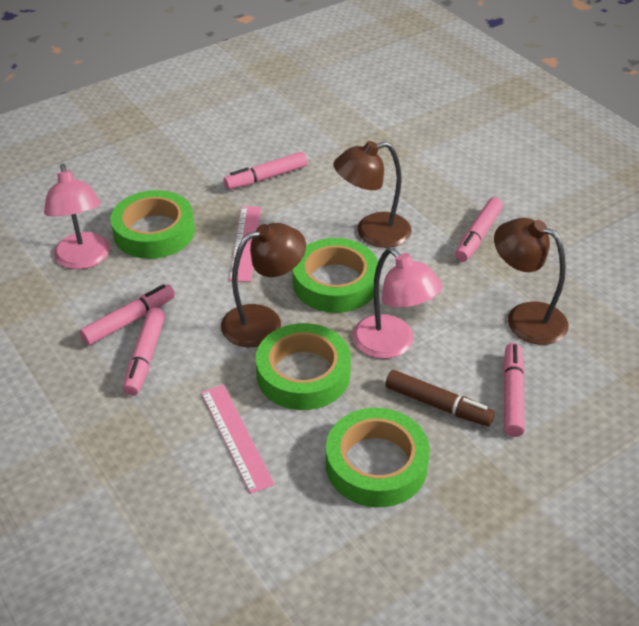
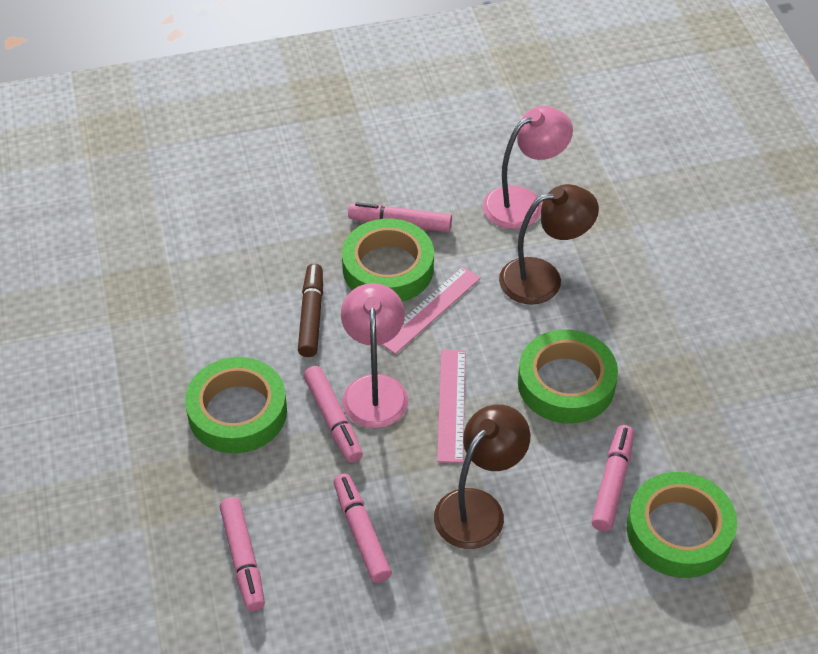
brown lamp: 3 -> 2

